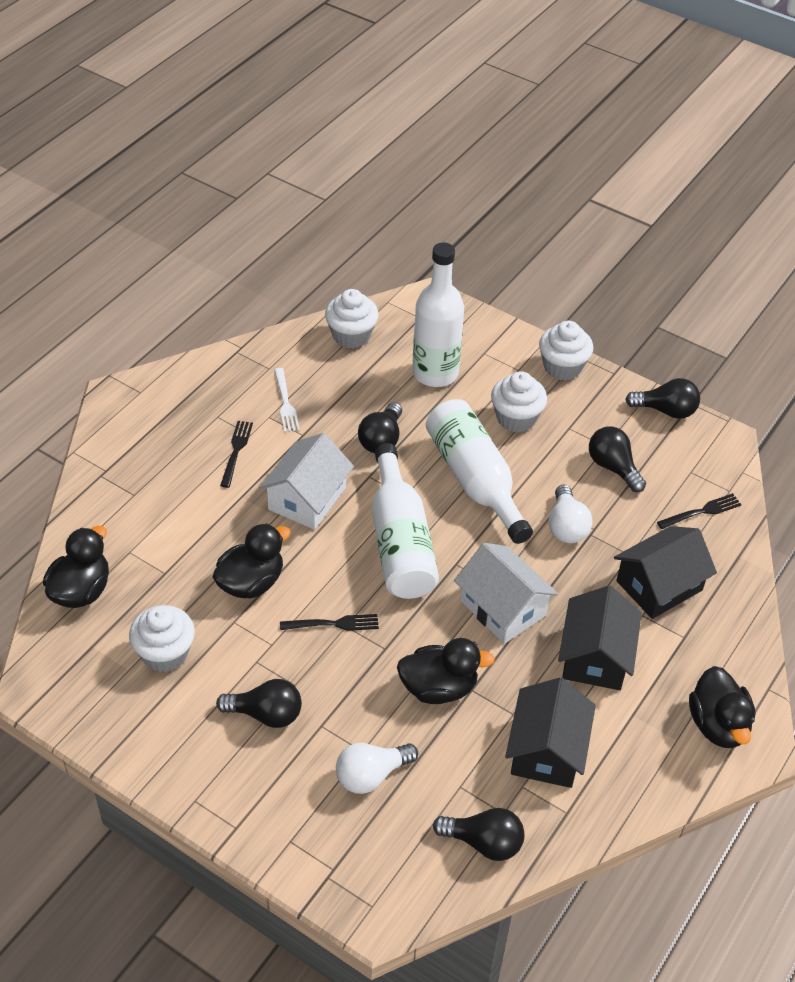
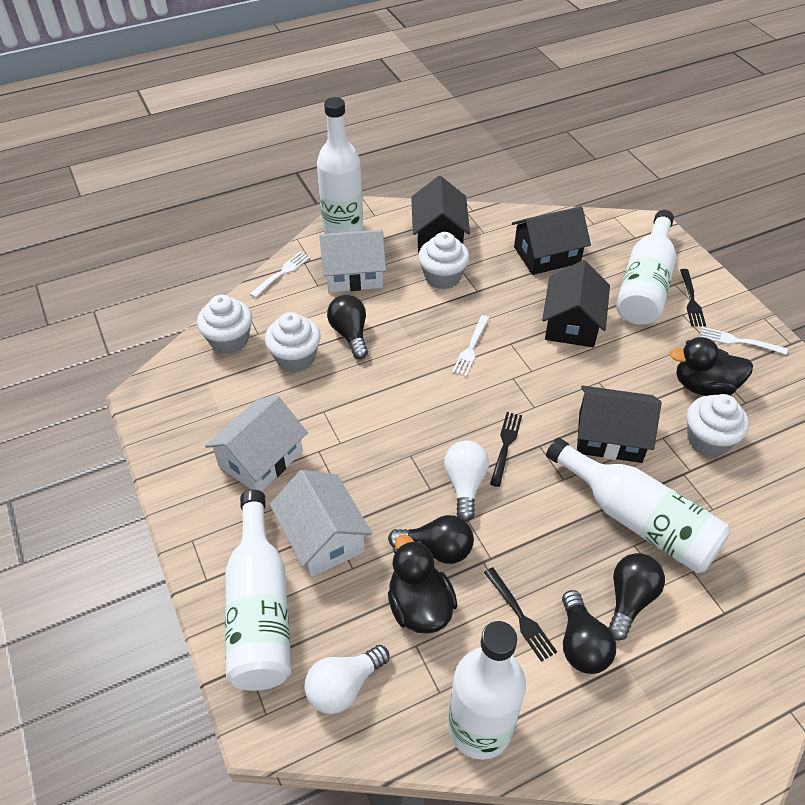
black duck: 4 -> 2
black house: 3 -> 4
black light bulb: 5 -> 4
white bottle: 3 -> 5
white fork: 1 -> 3
white house: 2 -> 3

